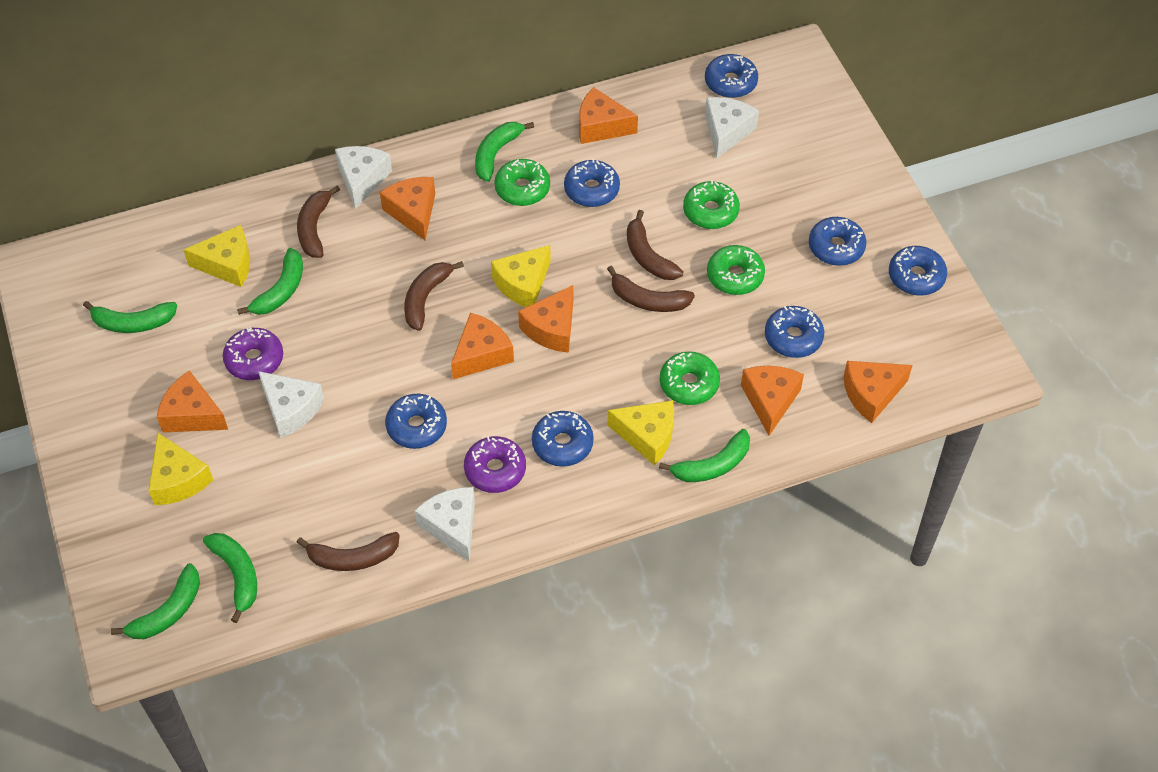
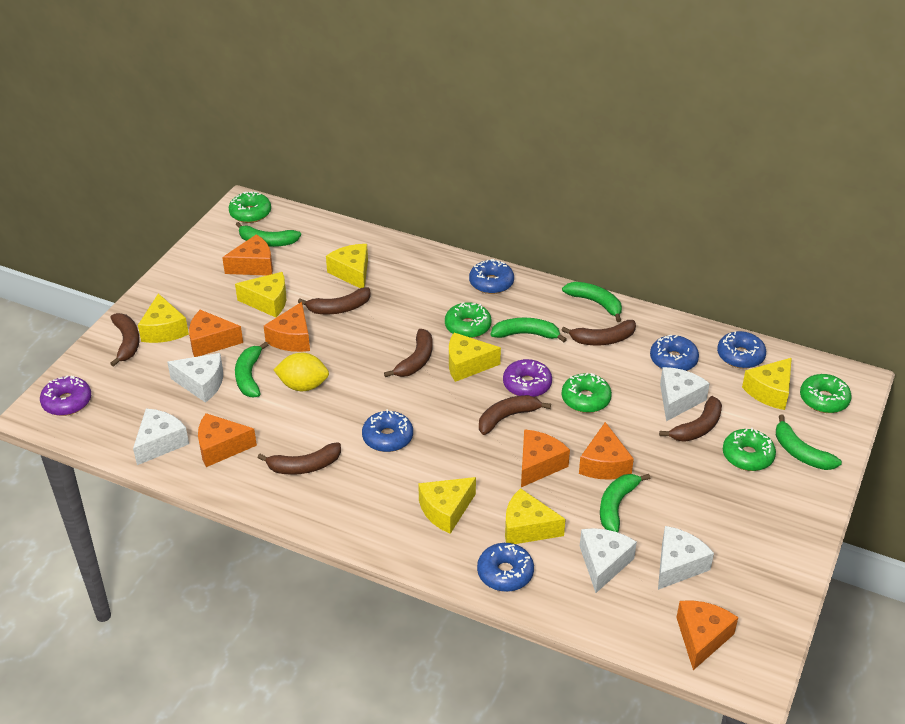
blue donut: 7 -> 5
brown banana: 5 -> 7
green donut: 4 -> 5
white cheese: 4 -> 5
yellow cheese: 4 -> 7
yellow lemon: 0 -> 1

